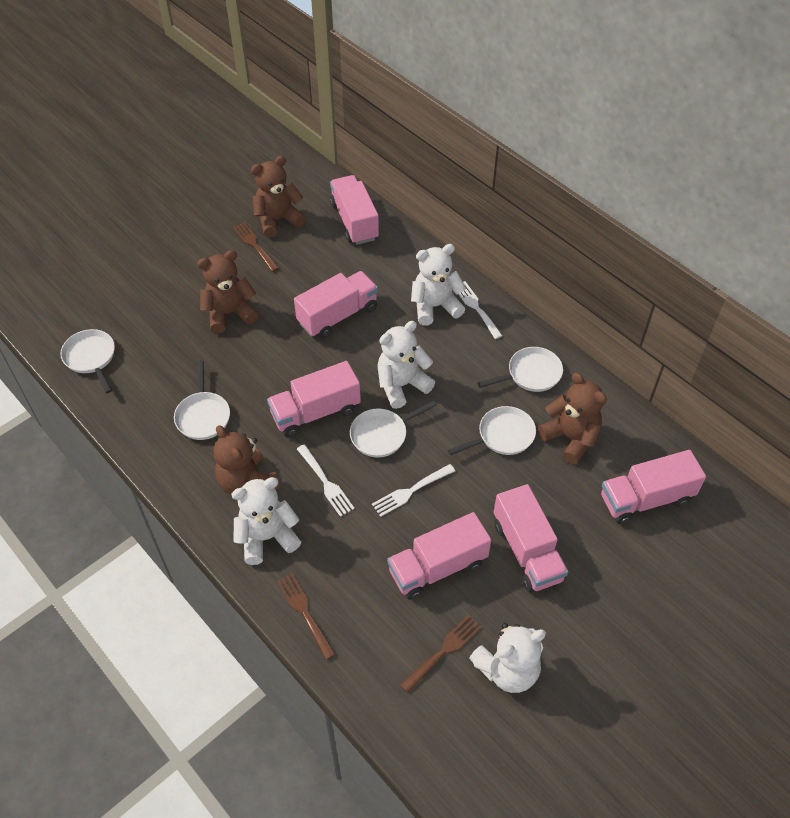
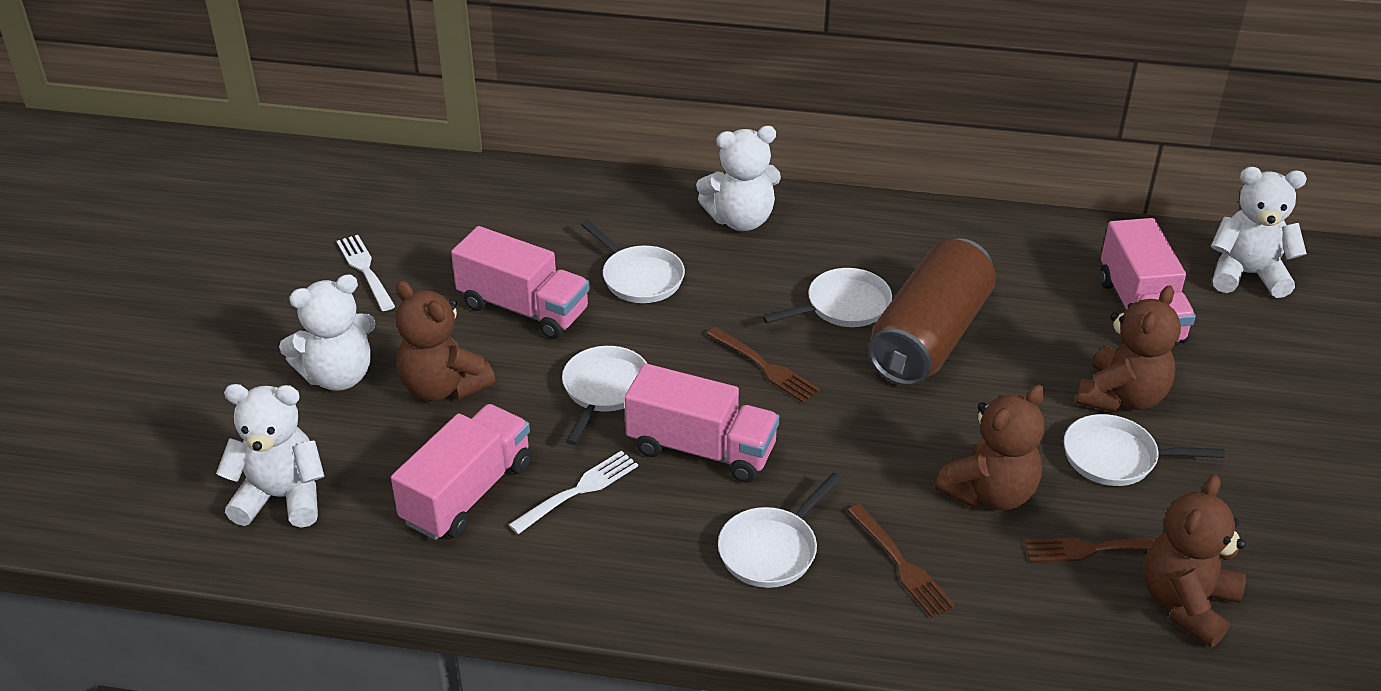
brown can: 0 -> 1
pink truck: 6 -> 4
white fork: 3 -> 2

